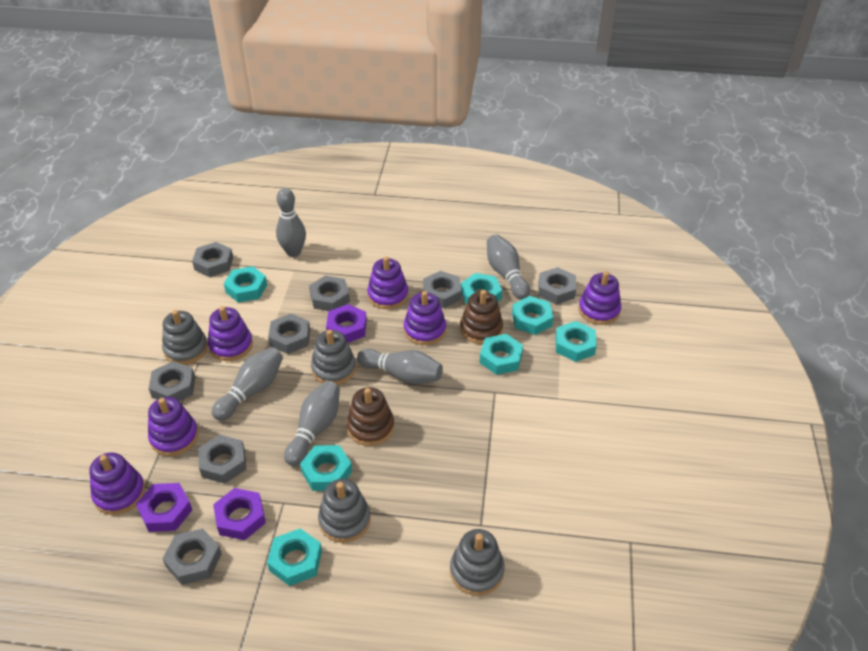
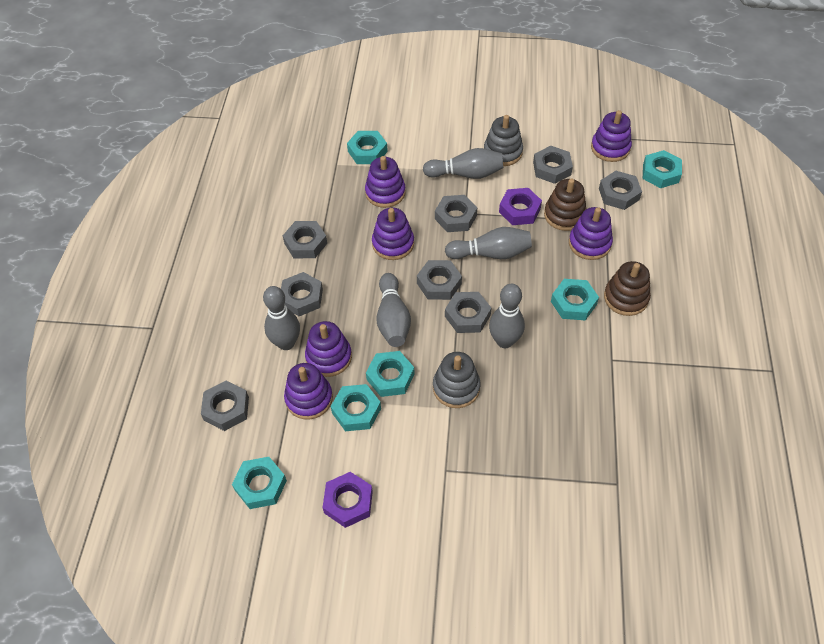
grey stacking toy: 4 -> 2
purple nut: 3 -> 2
turquoise nut: 7 -> 6

